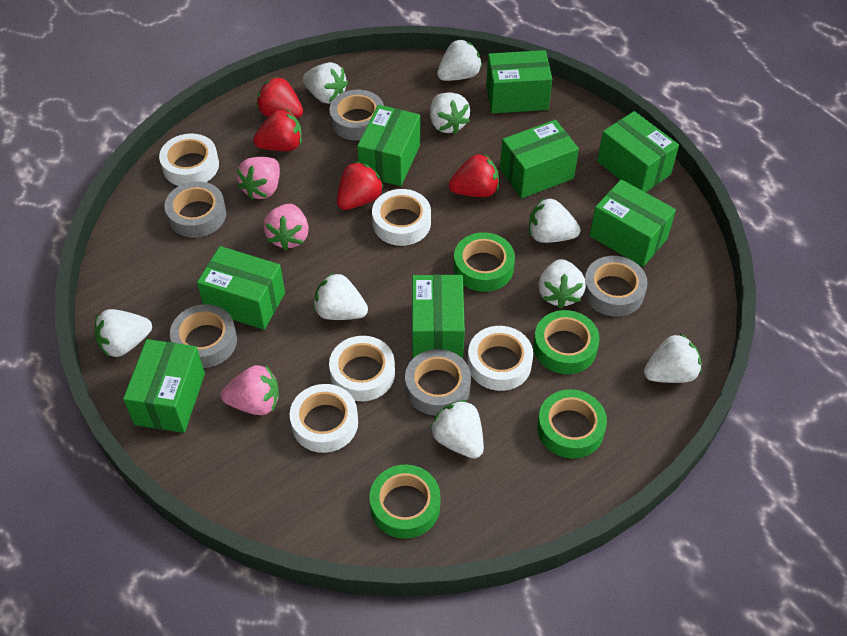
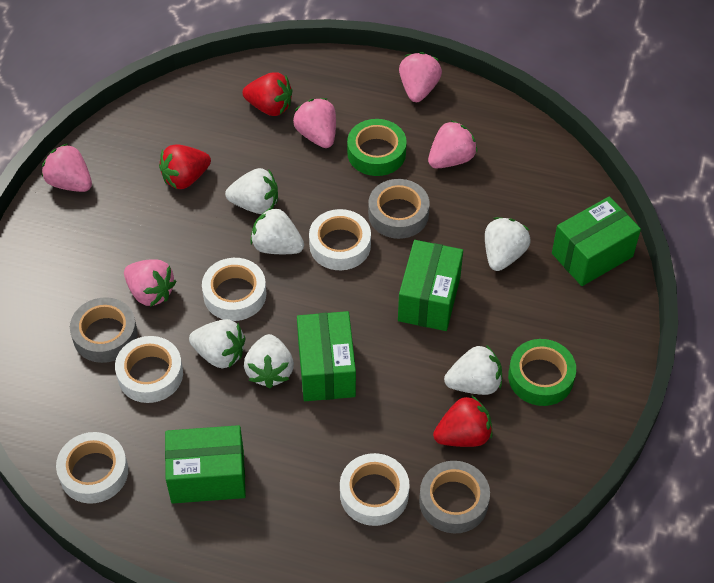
green box: 8 -> 4
green tape: 4 -> 2
grey tape: 5 -> 3
pink strawberry: 3 -> 5
red strawberry: 4 -> 3
white strawberry: 9 -> 6

